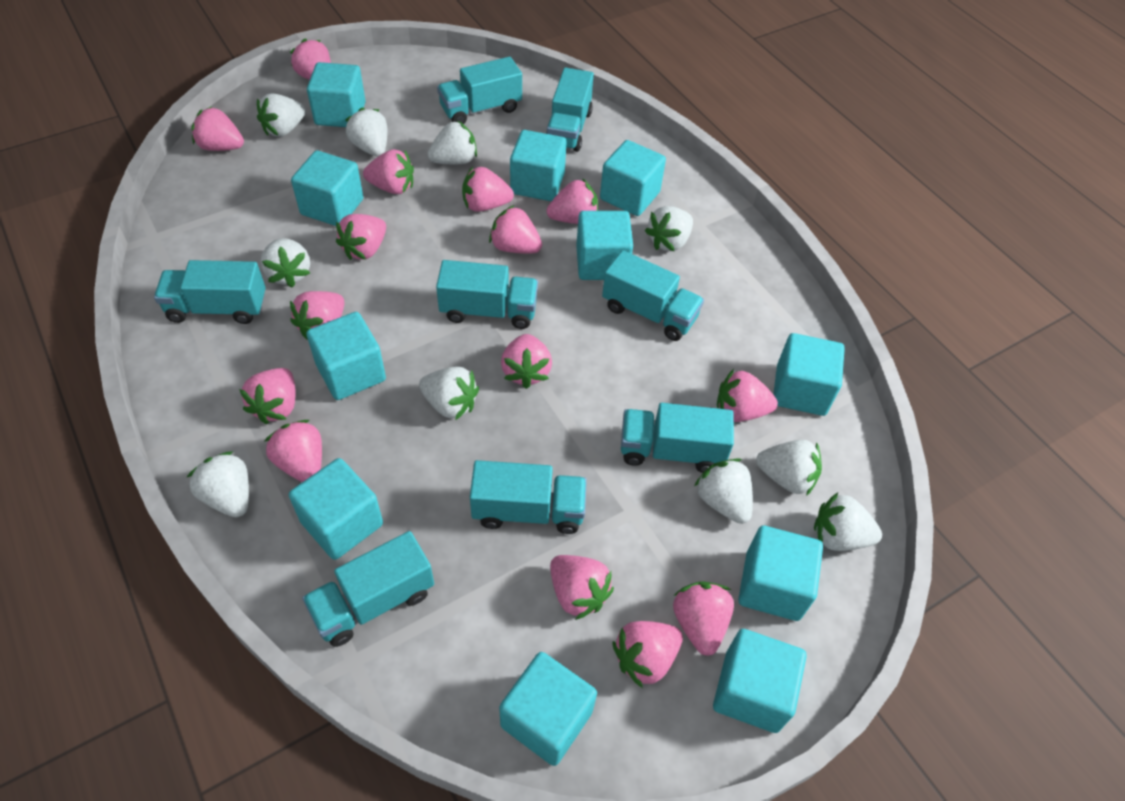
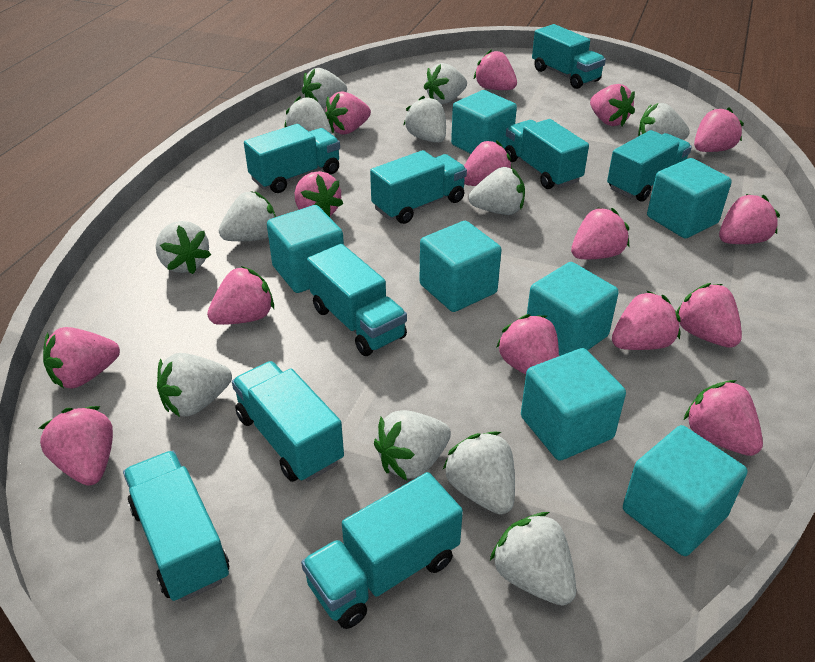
turquoise cube: 11 -> 7
turquoise truck: 8 -> 9
white strawberry: 10 -> 12

